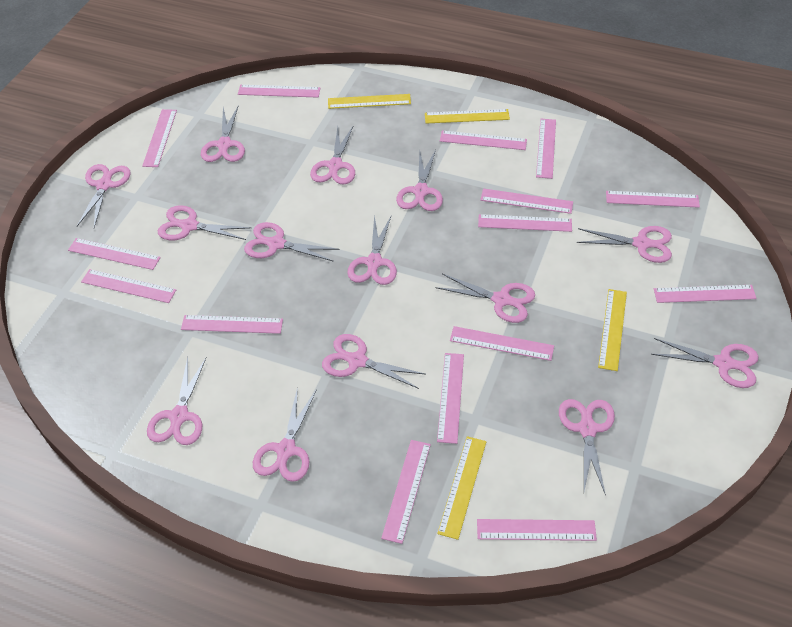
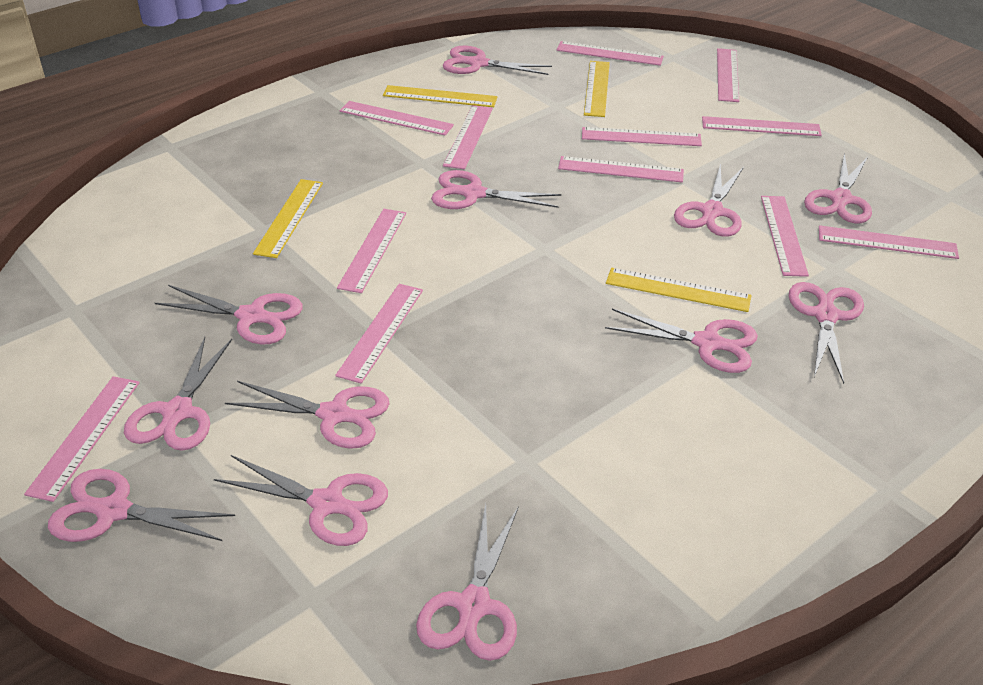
pink ruler: 15 -> 12
pink scissors: 14 -> 12

